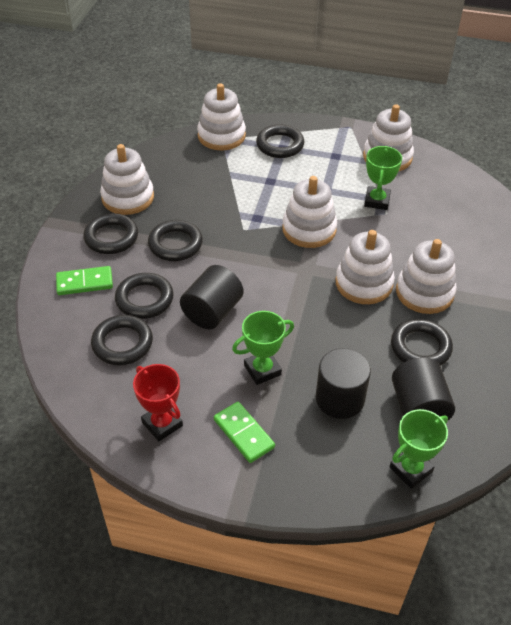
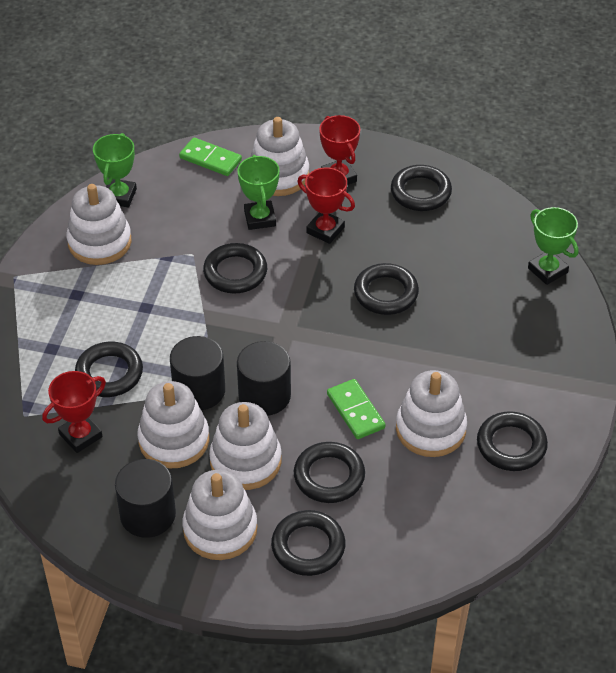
black ring: 6 -> 7
red trophy: 1 -> 3

